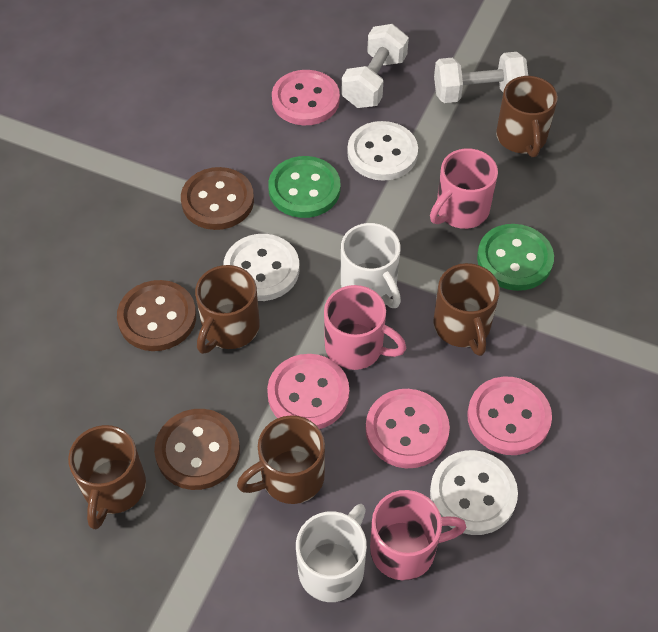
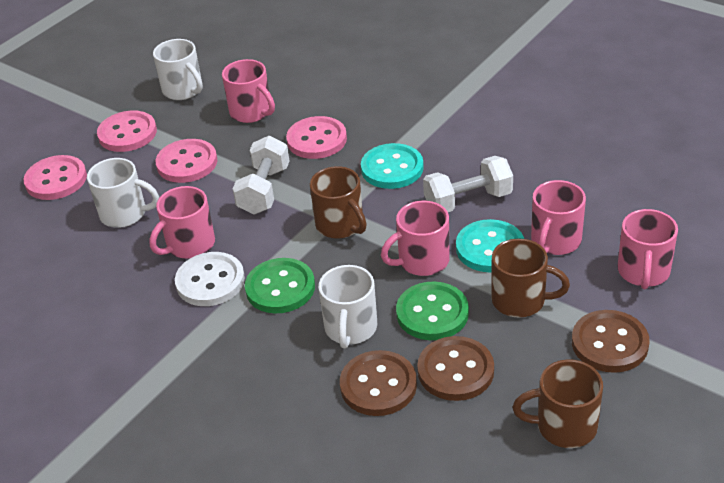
brown mug: 5 -> 3
pink mug: 3 -> 5
turquoise button: 0 -> 2
white button: 3 -> 1
white mug: 2 -> 3

